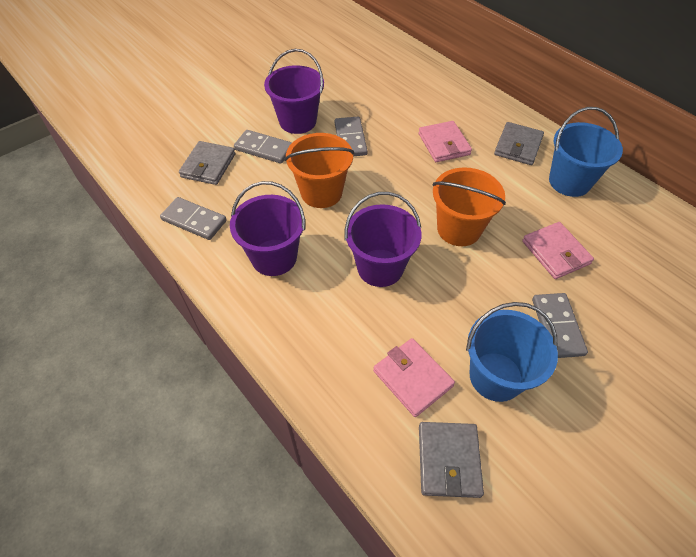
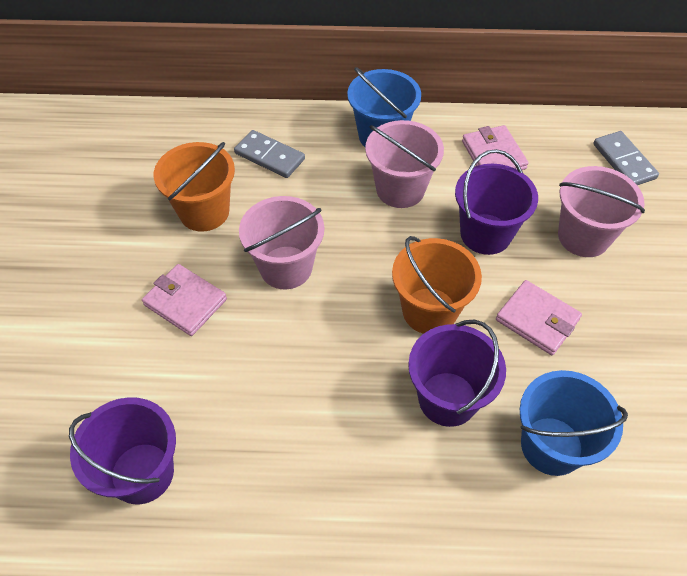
grey domino: 4 -> 2
grey wallet: 3 -> 0
pink bucket: 0 -> 3

